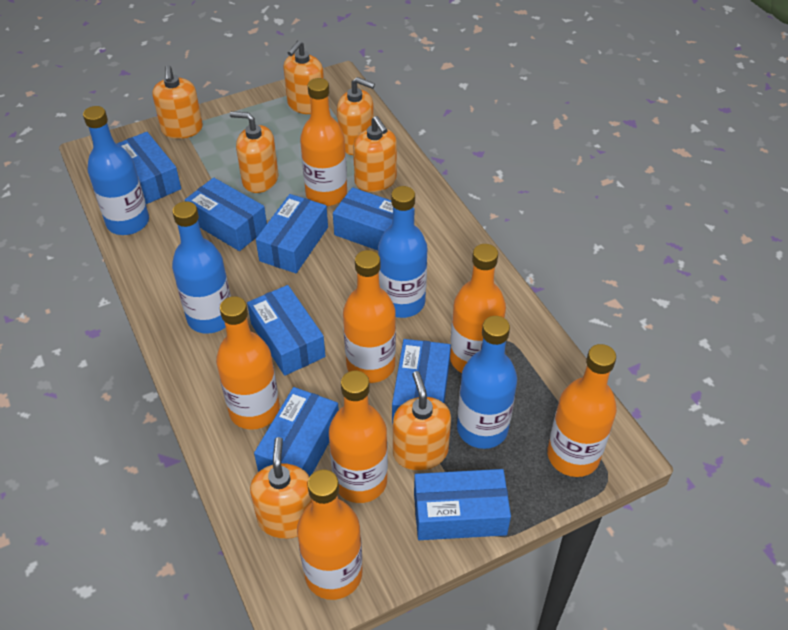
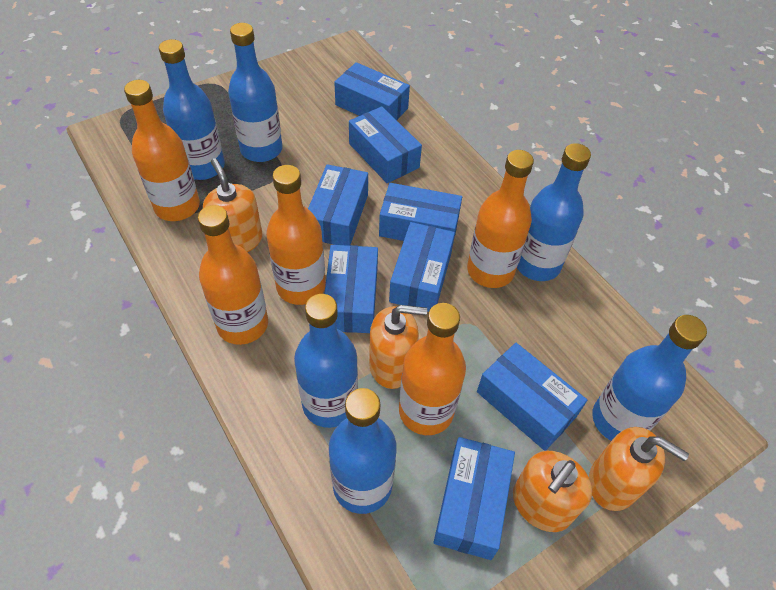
blue bottle: 4 -> 6
orange bottle: 7 -> 5
orange soap dispenser: 7 -> 4

